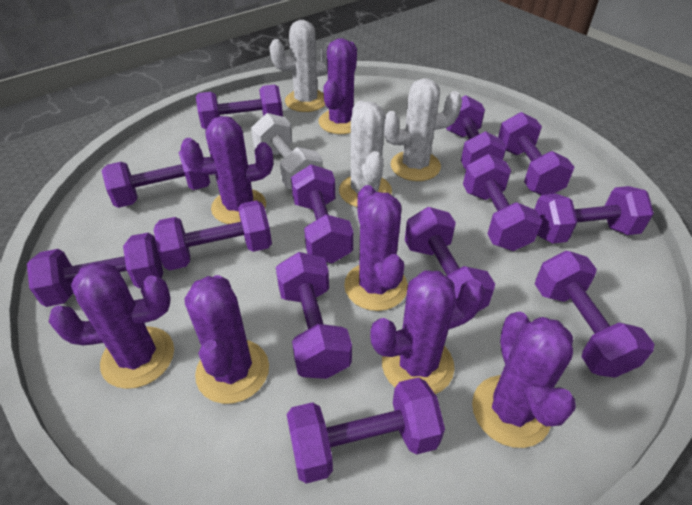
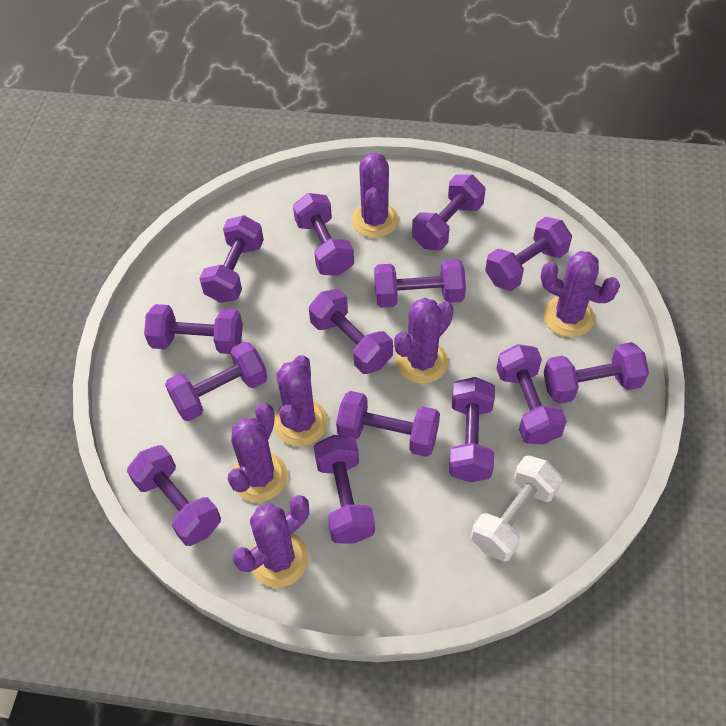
purple cactus: 7 -> 6
purple dumbbell: 13 -> 14
white cactus: 3 -> 0

